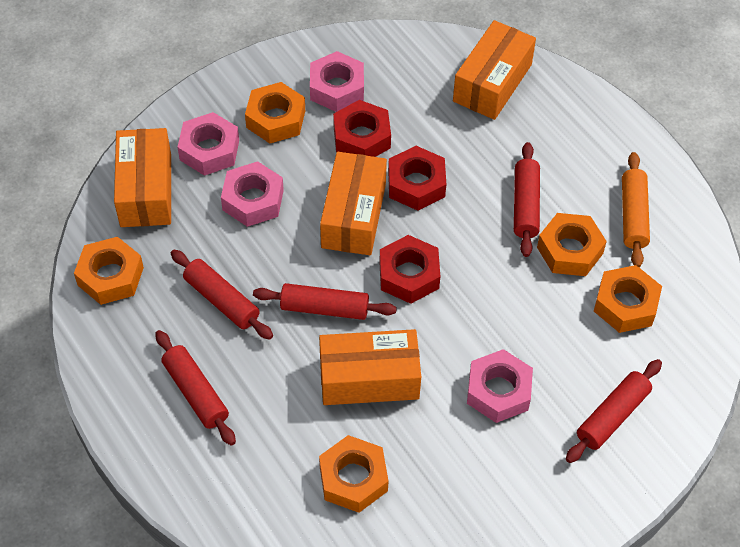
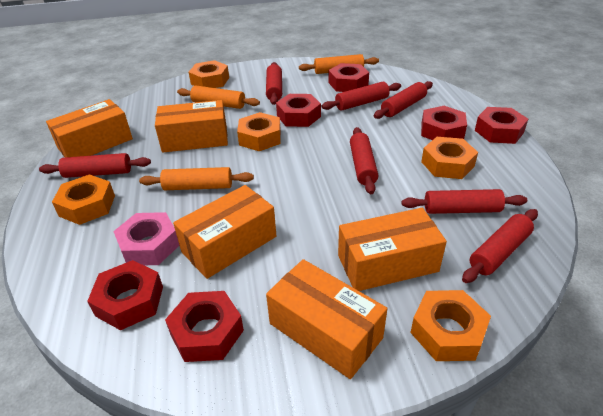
orange box: 4 -> 5
orange rolling pin: 1 -> 3
pink nut: 4 -> 1
red nut: 3 -> 6
red rolling pin: 5 -> 7

